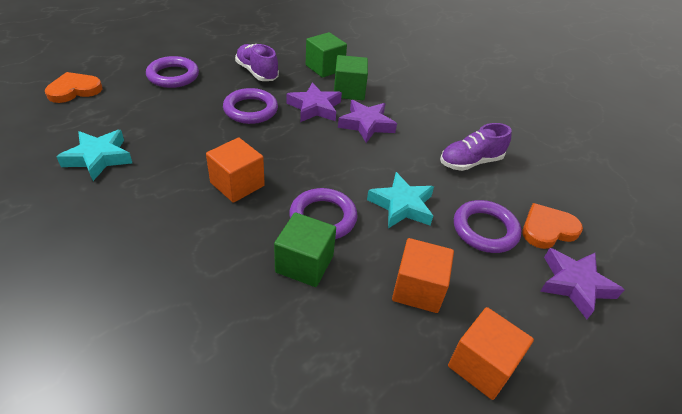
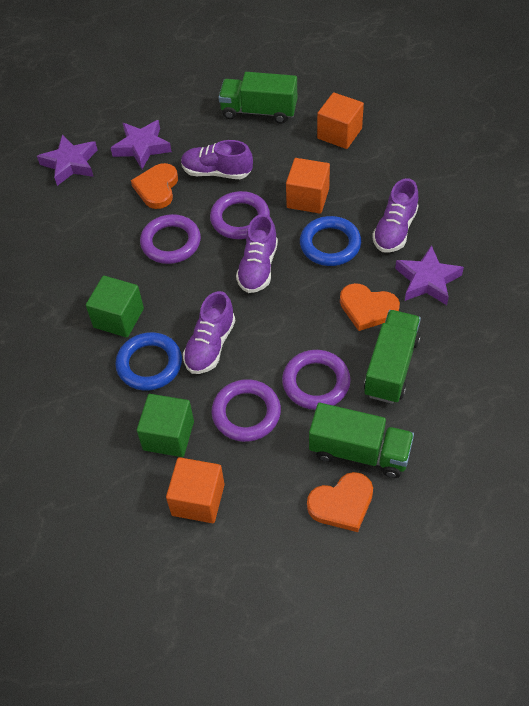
blue ring: 0 -> 2
green cube: 3 -> 2
green truck: 0 -> 3
orange heart: 2 -> 3
purple shoe: 2 -> 4
turquoise star: 2 -> 0

